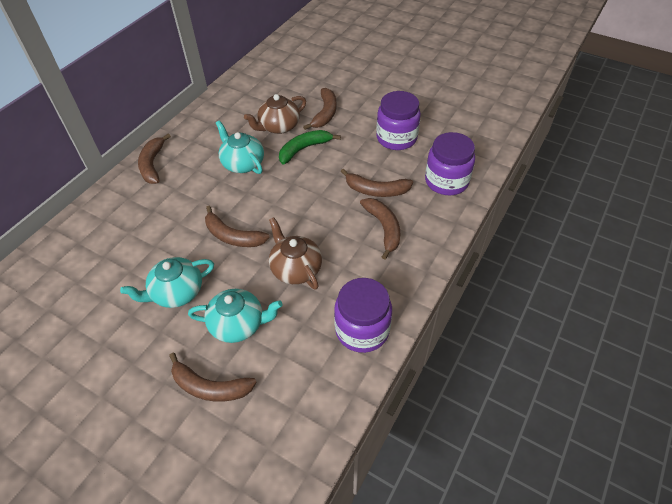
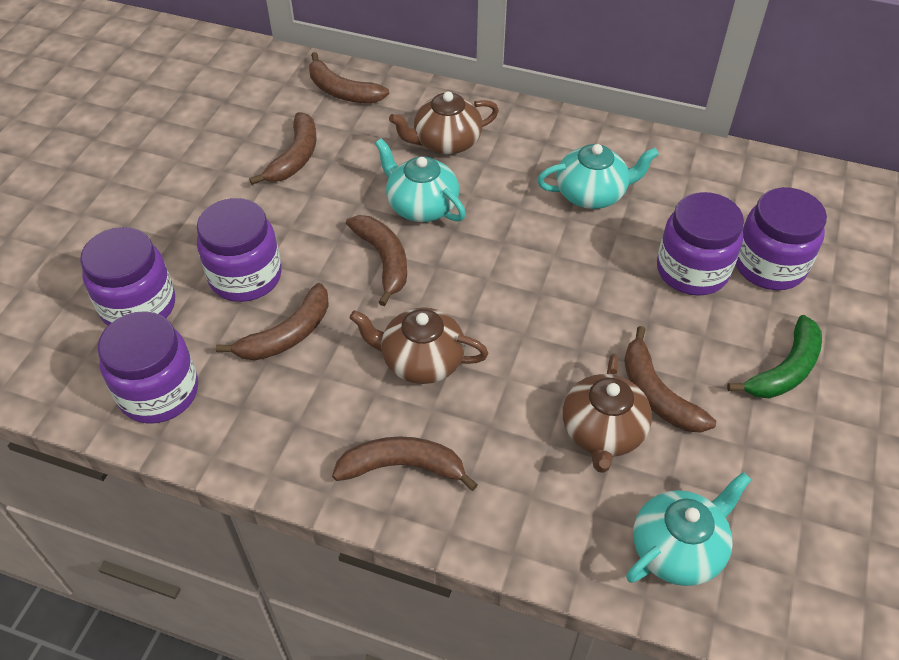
brown teapot: 2 -> 3
purple jar: 3 -> 5

